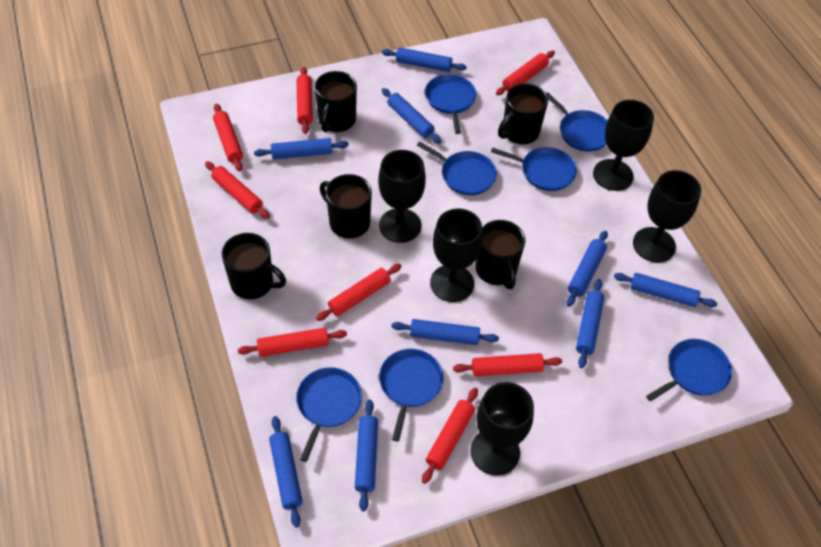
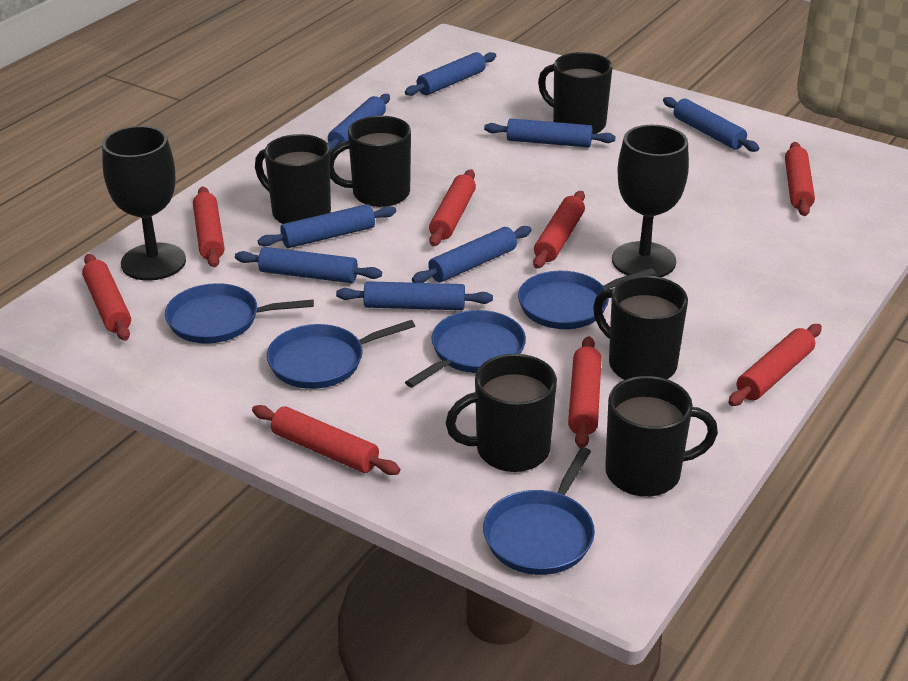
black goblet: 5 -> 2
black mug: 5 -> 6
blue pan: 7 -> 5
blue rolling pin: 9 -> 8

